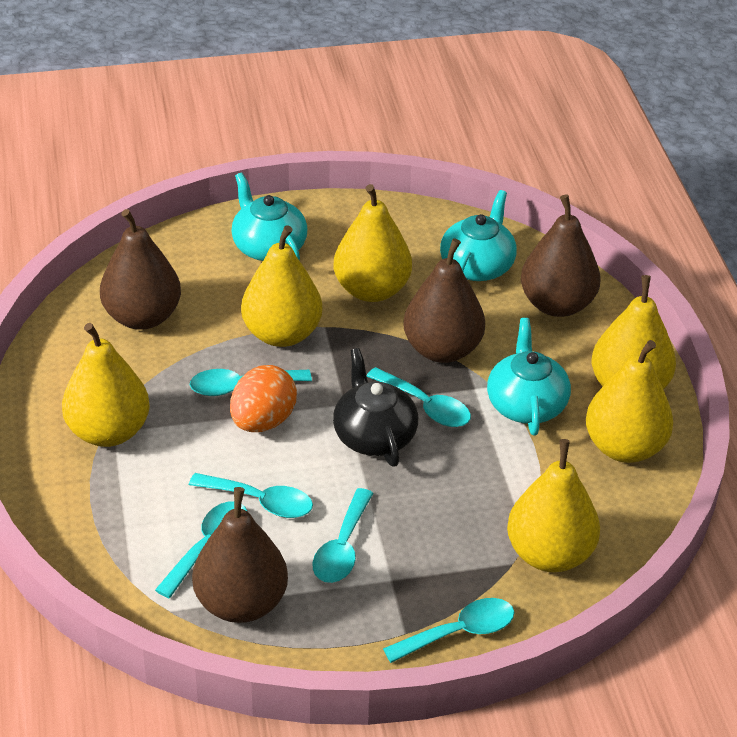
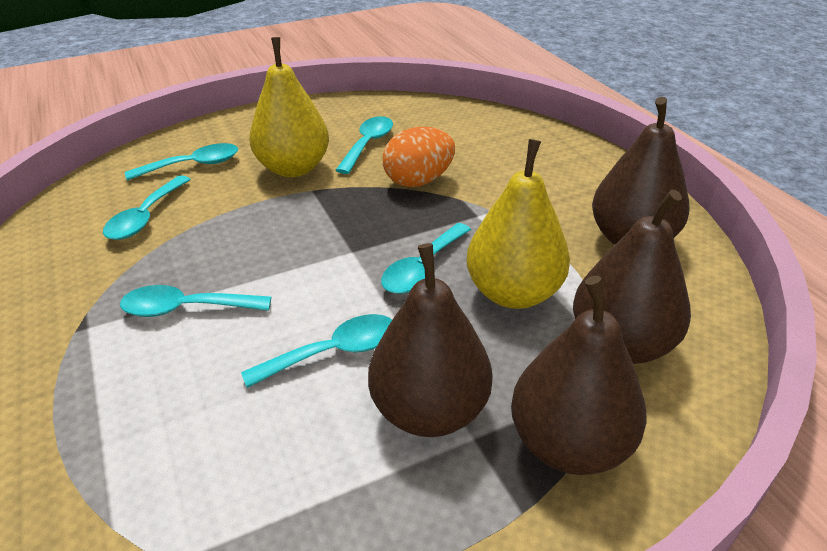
black teapot: 1 -> 0
turquoise teapot: 3 -> 0
yellow pear: 6 -> 2

